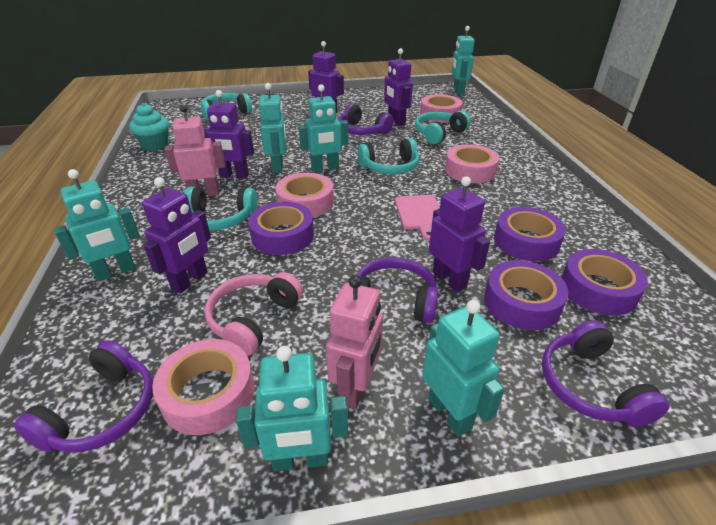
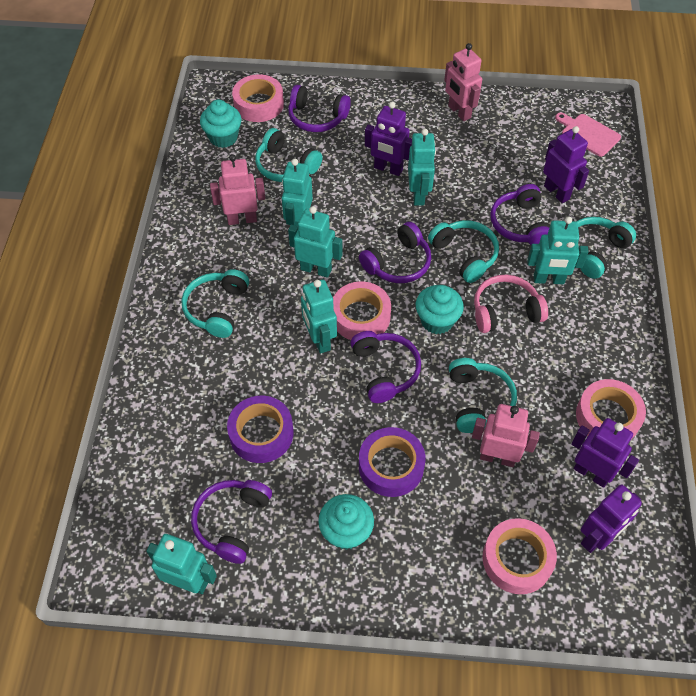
pink robot: 2 -> 3
purple headphones: 4 -> 5
purple robot: 5 -> 4
purple tape: 4 -> 2
turquoise cupcake: 1 -> 3
turquoise headphones: 4 -> 5

